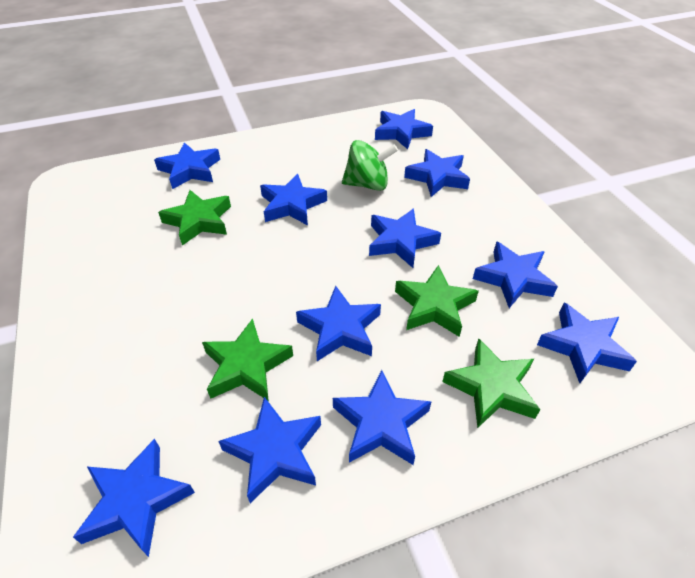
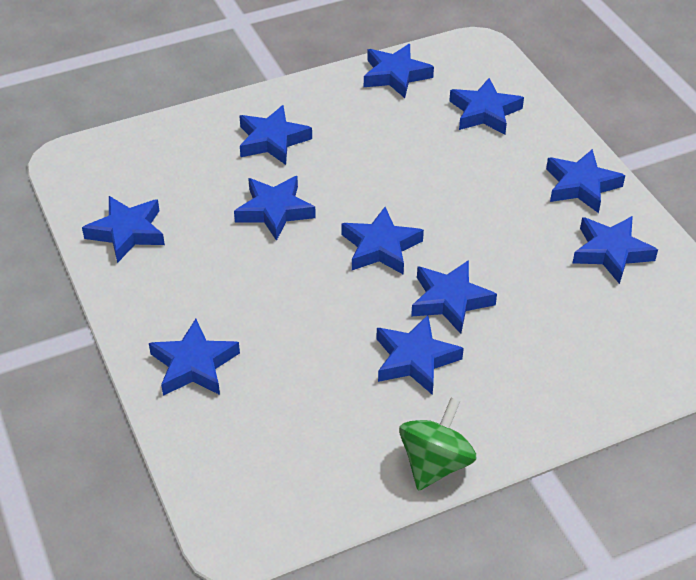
green star: 4 -> 0

